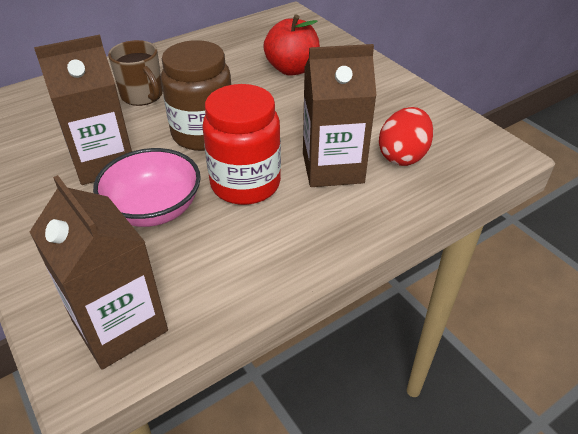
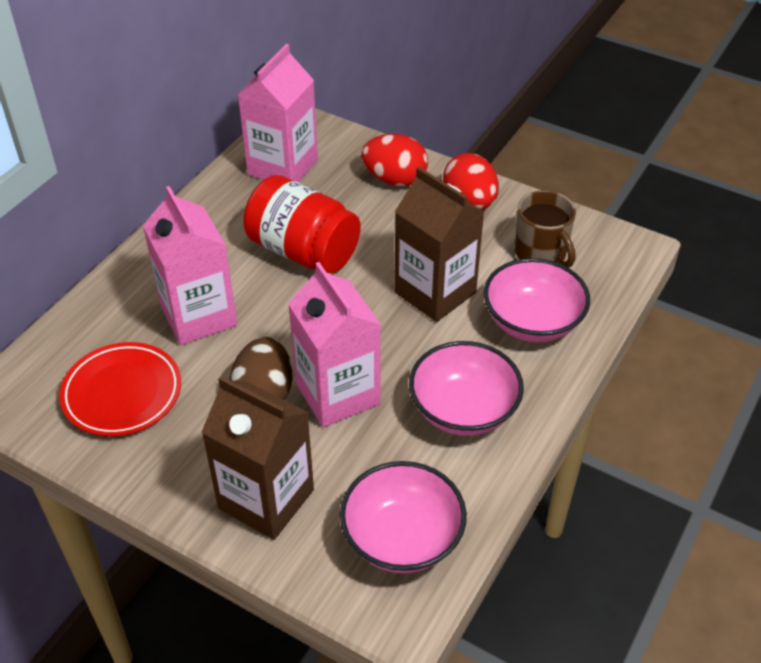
brown carton: 3 -> 2
brown egg: 0 -> 1
brown jar: 1 -> 0
pink bowl: 1 -> 3
pink carton: 0 -> 3
red apple: 1 -> 0
red egg: 1 -> 2
red plate: 0 -> 1

